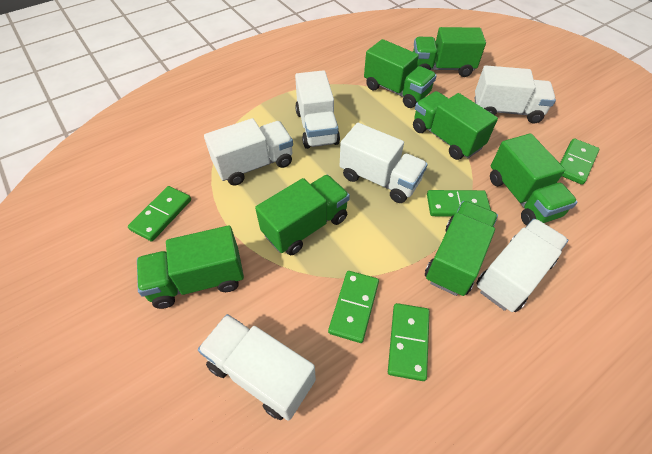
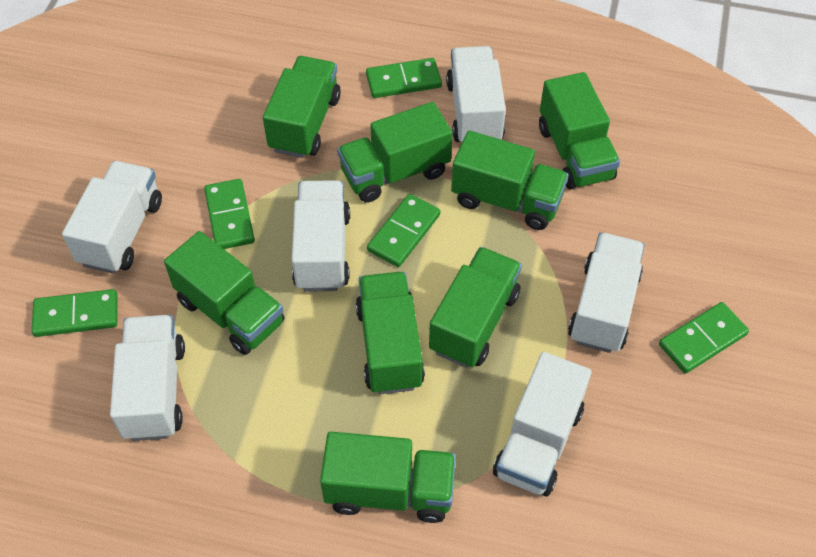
green truck: 7 -> 8

